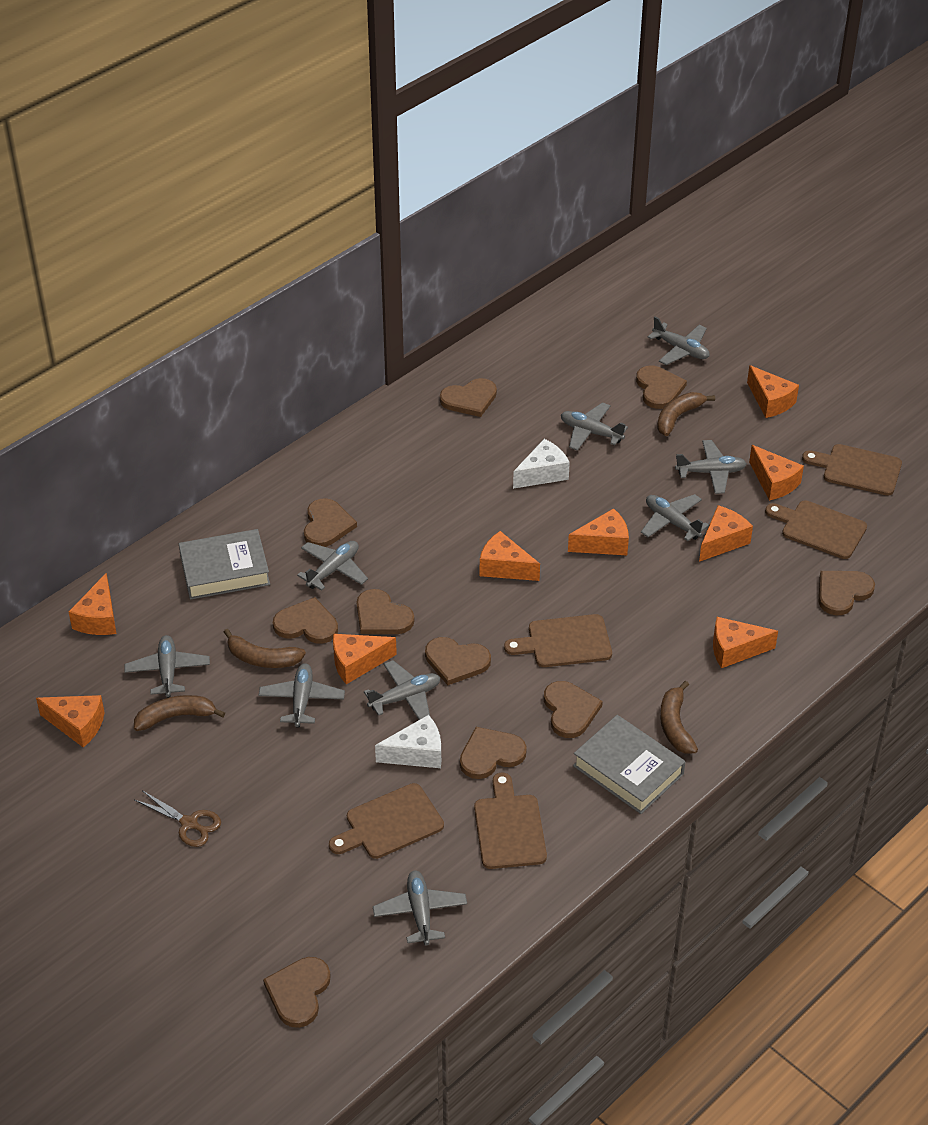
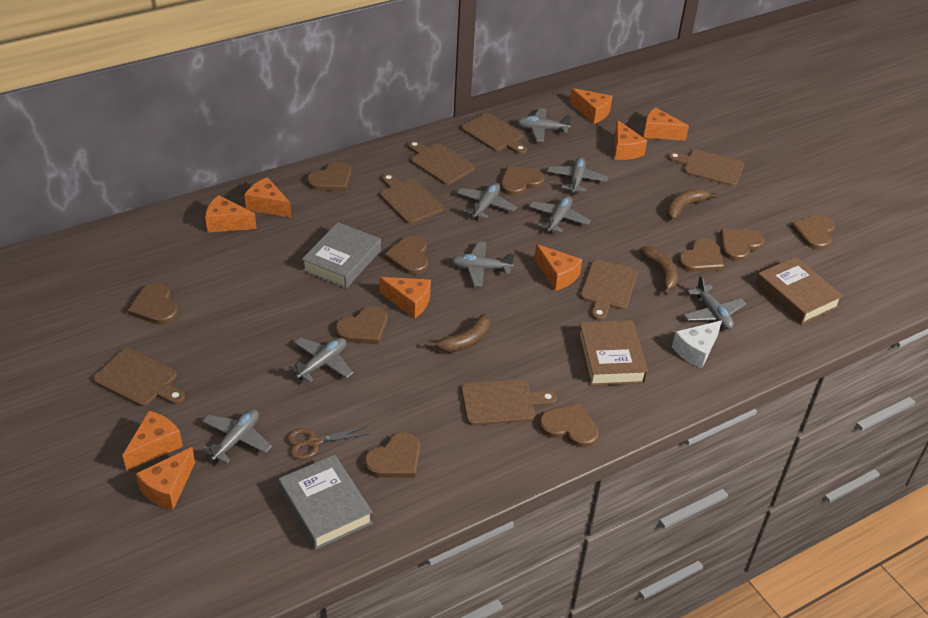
brown banana: 4 -> 3
brown book: 0 -> 2
brown cutting board: 5 -> 7
grey plane: 9 -> 8
white cheese: 2 -> 1

